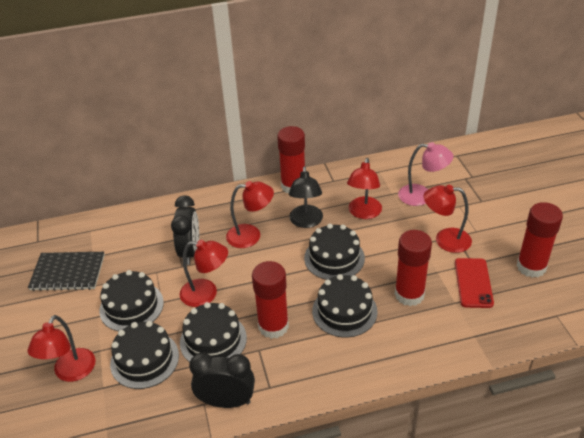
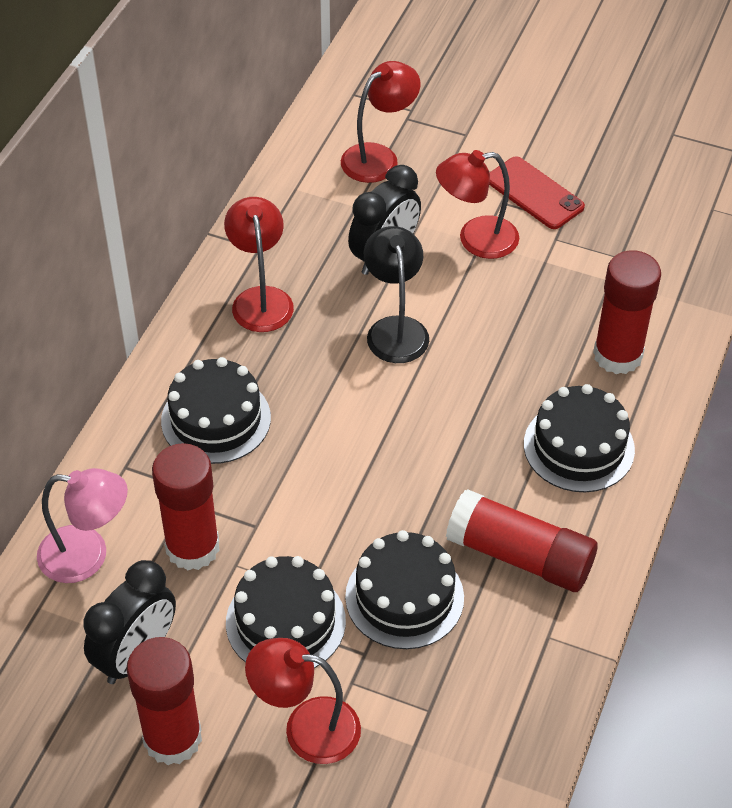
black cake: 5 -> 4
black notebook: 1 -> 0
red lamp: 5 -> 4

